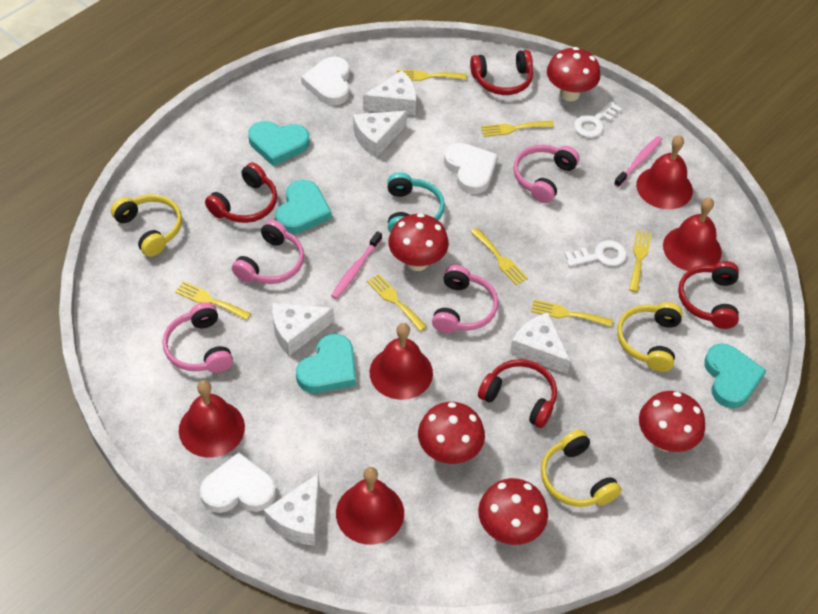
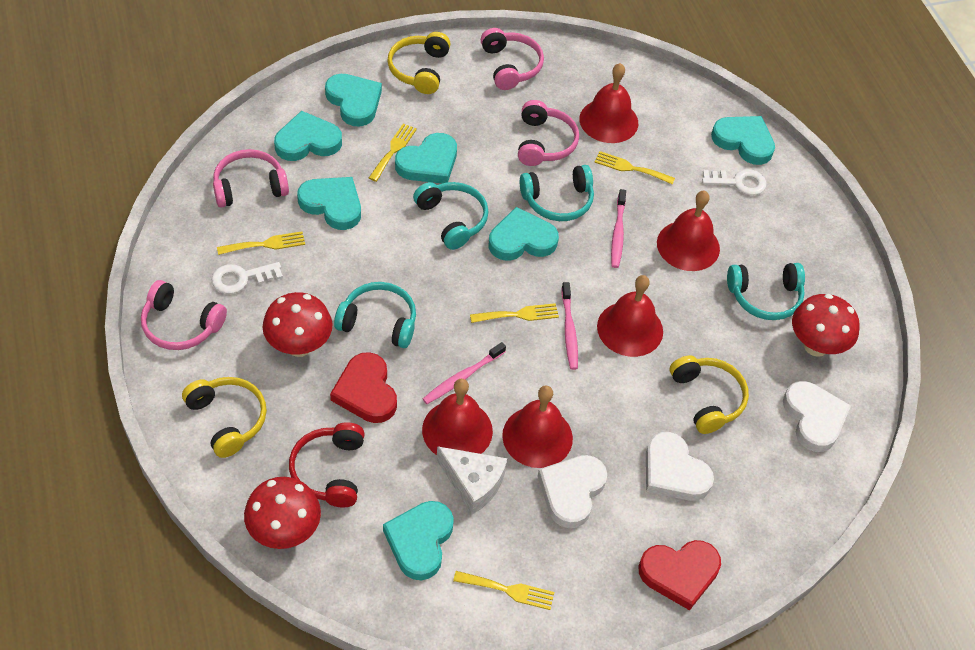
pink toothbrush: 2 -> 3
red headphones: 4 -> 1
red heart: 0 -> 2
red mushroom: 5 -> 3
turquoise headphones: 1 -> 4
turquoise heart: 4 -> 7
white cheese: 5 -> 1
yellow fork: 7 -> 5

